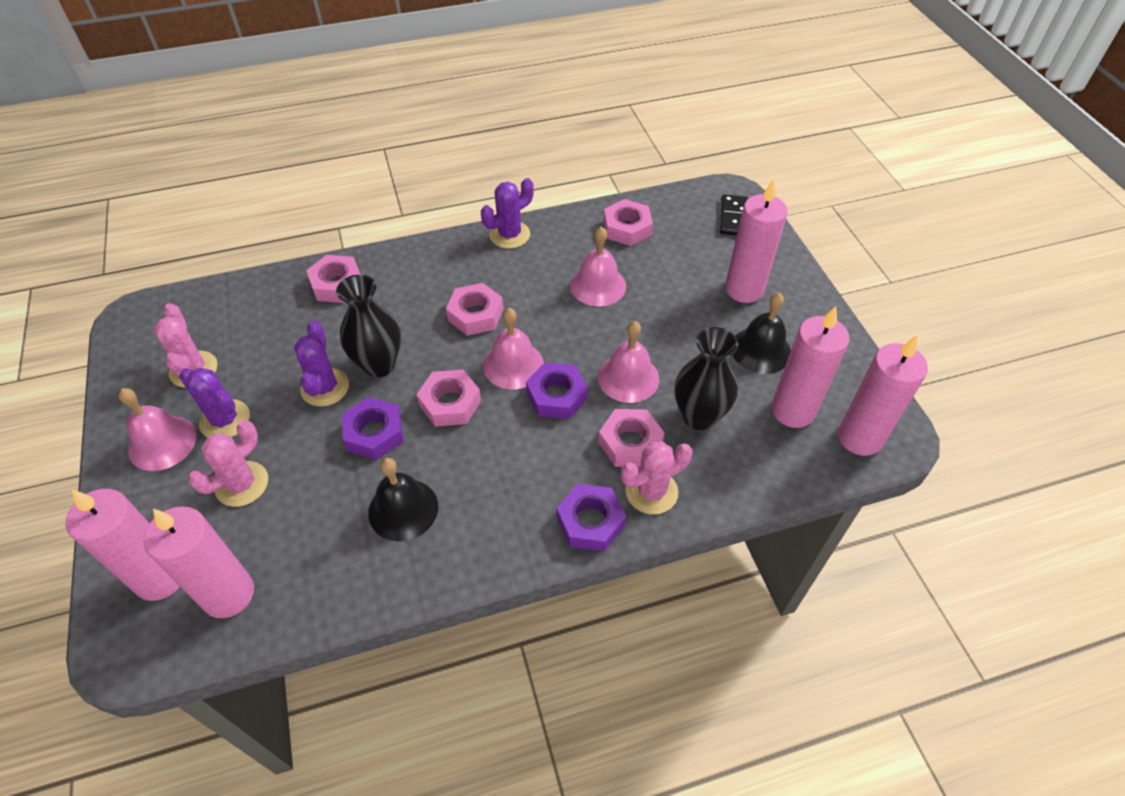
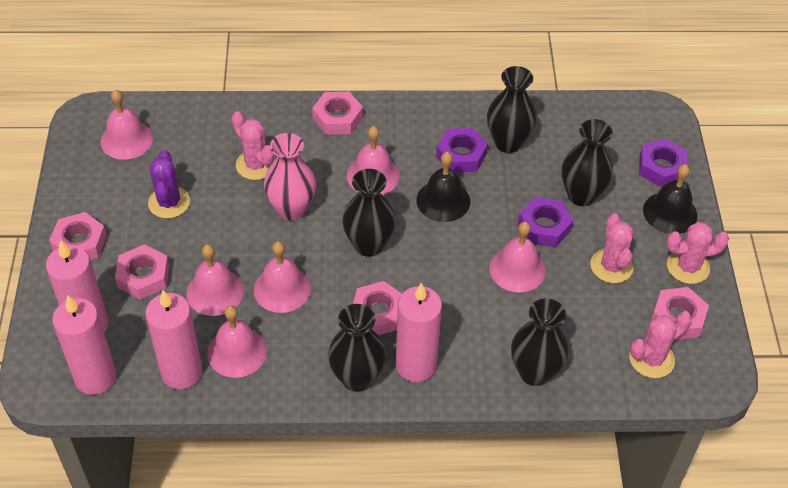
black domino: 1 -> 0
black vase: 2 -> 5
pink bell: 4 -> 6
pink cactus: 3 -> 4
pink candle: 5 -> 4
pink vase: 0 -> 1
purple cactus: 3 -> 1

